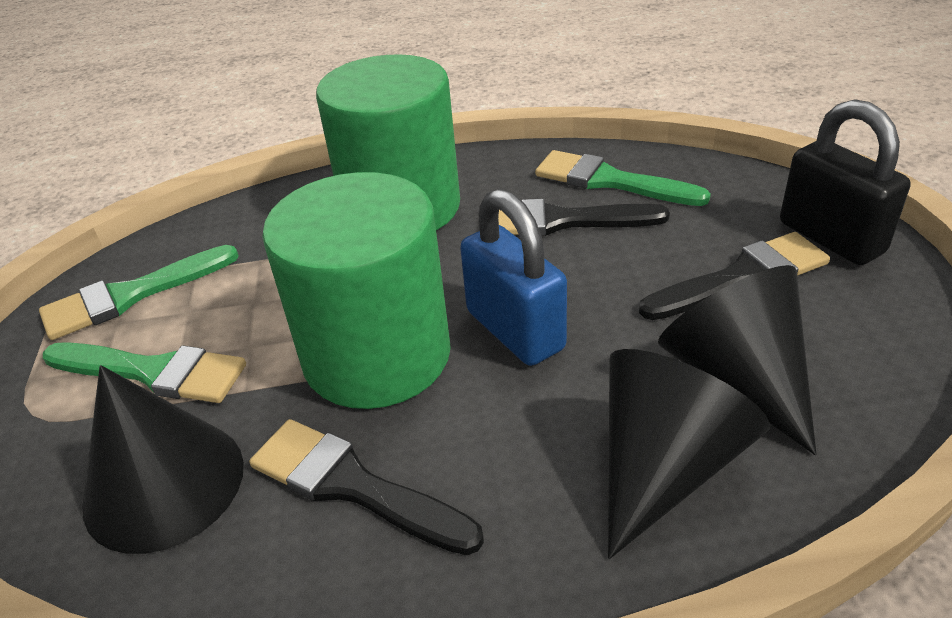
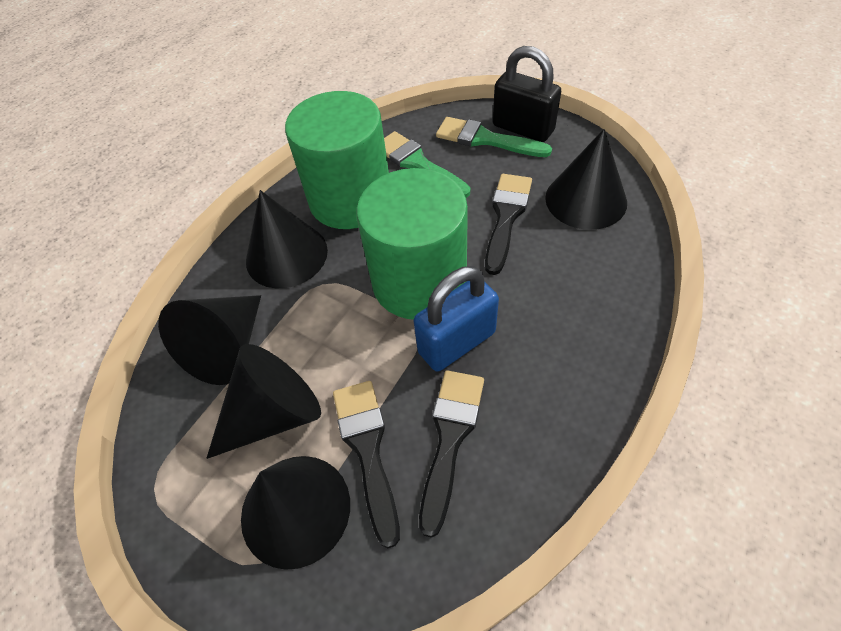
black cone: 3 -> 5
green brush: 3 -> 2

